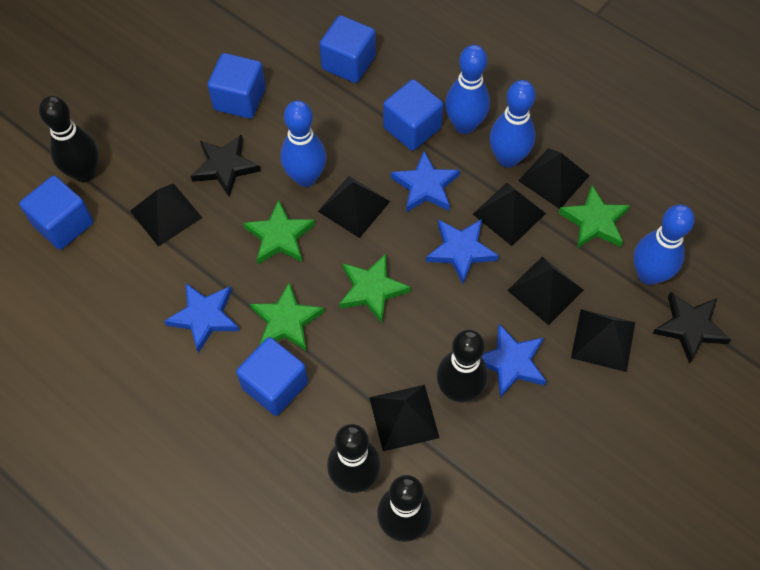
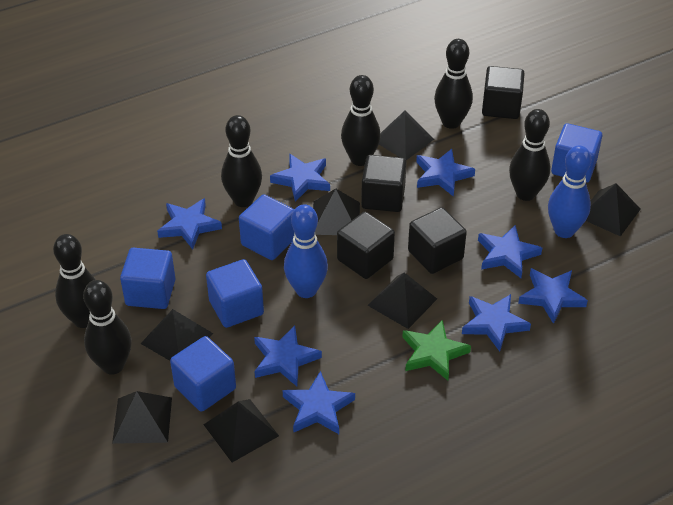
black bowling pin: 4 -> 6
black cube: 0 -> 4
black star: 2 -> 0
blue bowling pin: 4 -> 2
blue star: 4 -> 8
green star: 4 -> 1

